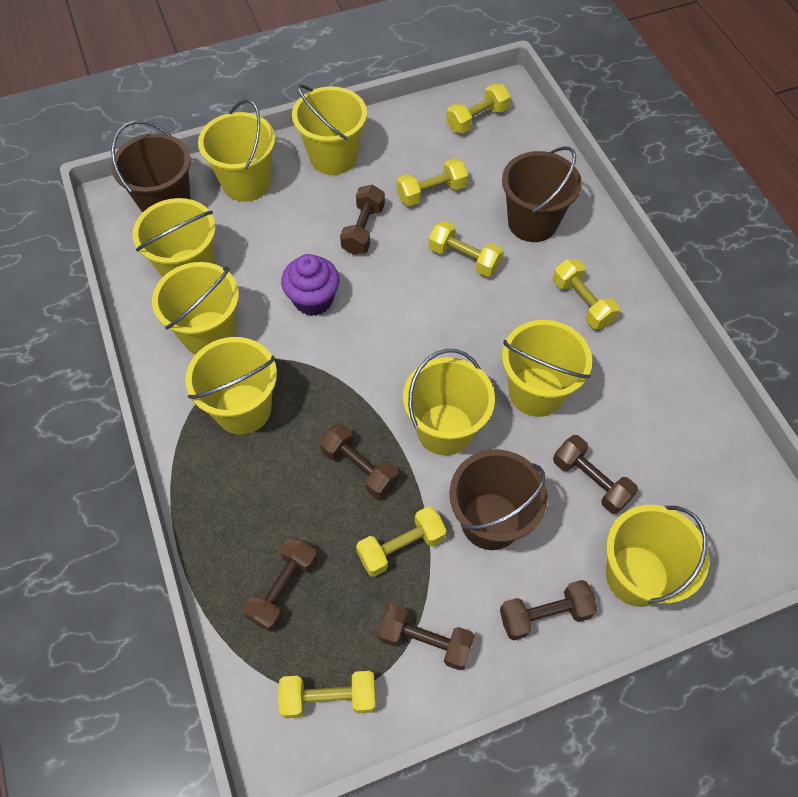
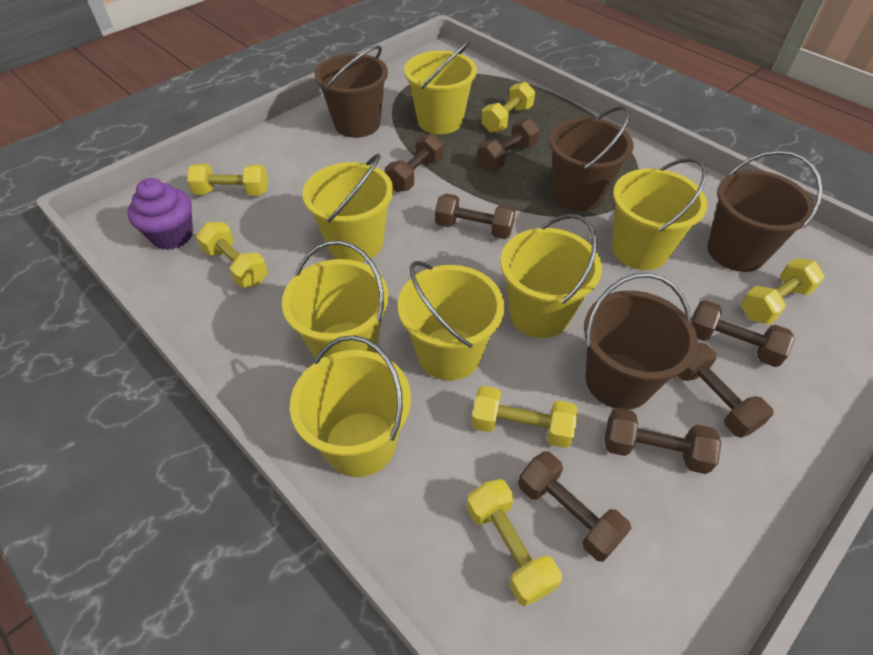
brown bucket: 3 -> 4
brown dumbbell: 6 -> 7
yellow bucket: 8 -> 7

